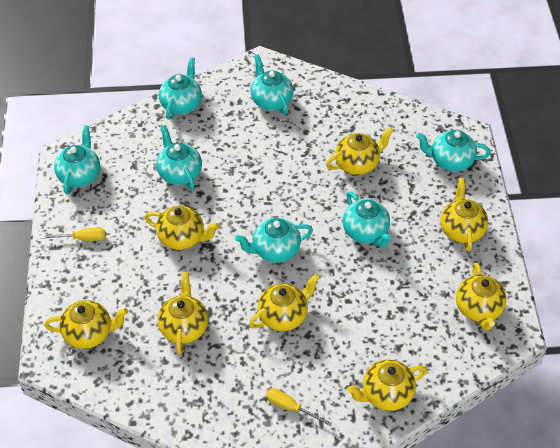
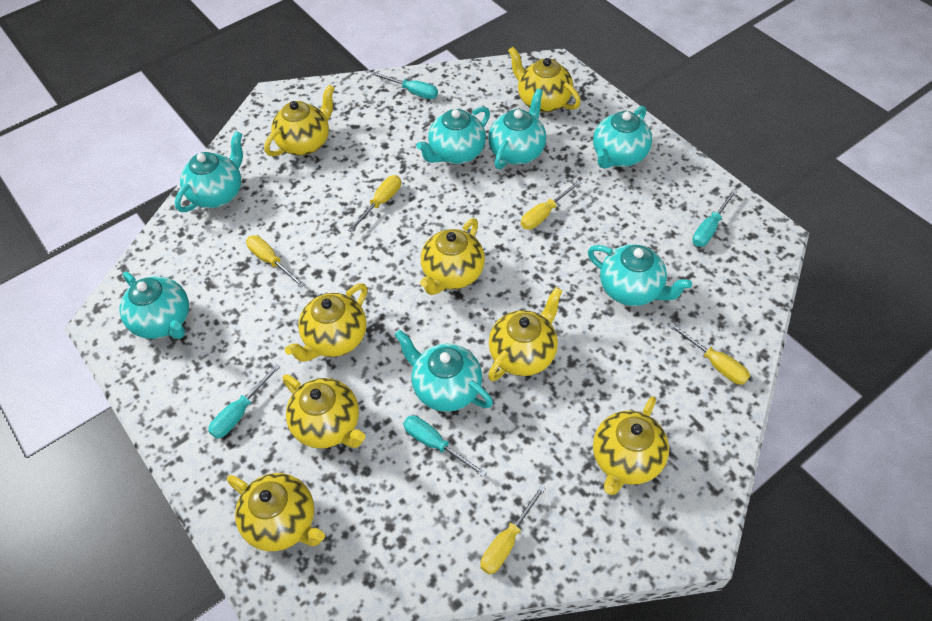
turquoise screwdriver: 0 -> 4
yellow screwdriver: 2 -> 5

